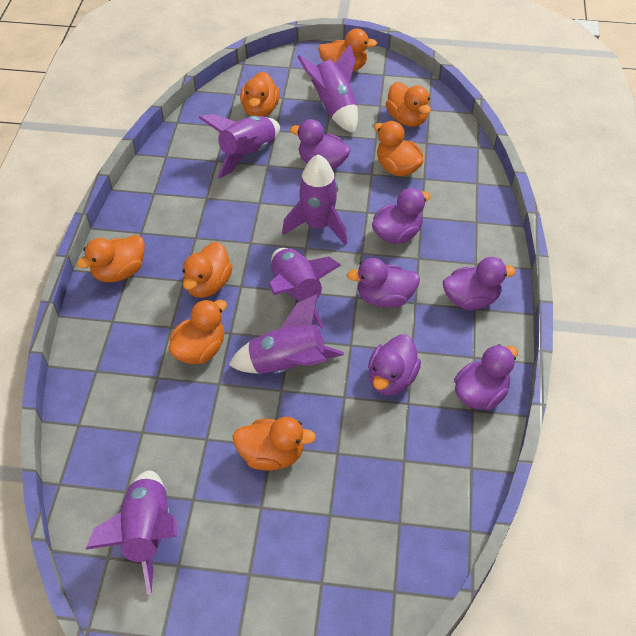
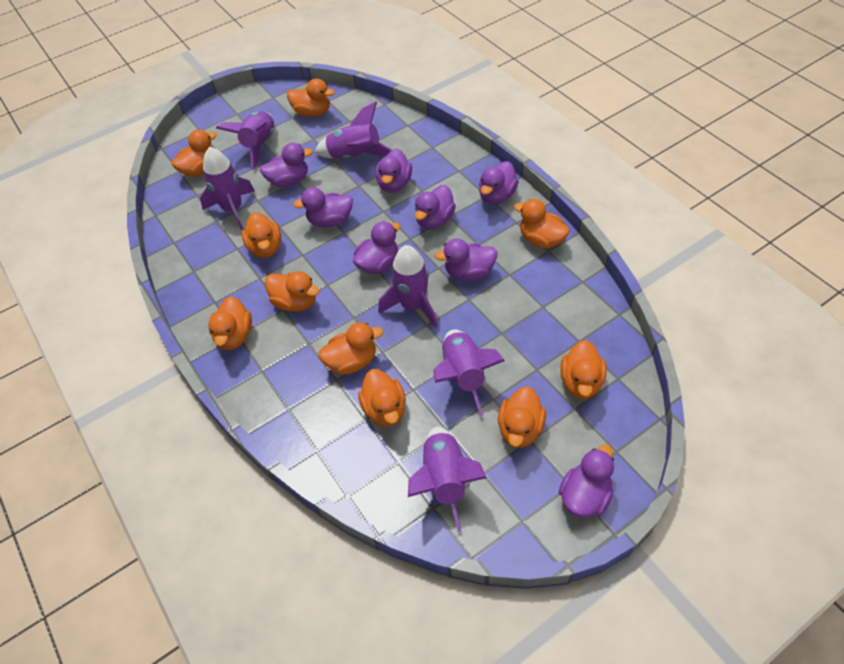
orange duck: 8 -> 10
purple duck: 6 -> 8

